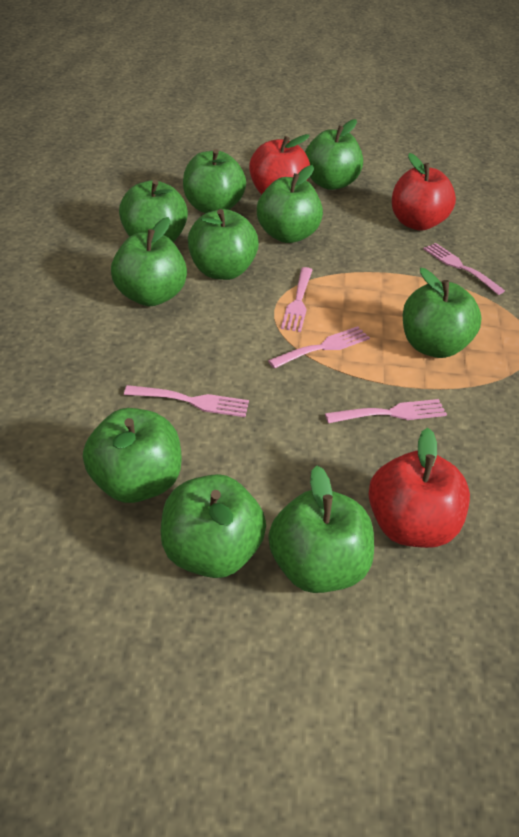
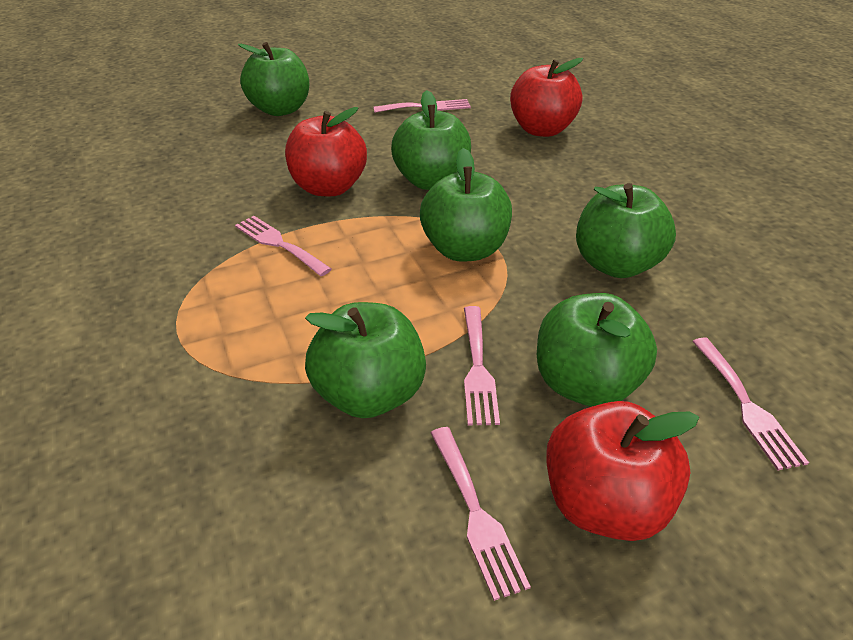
green apple: 10 -> 6

